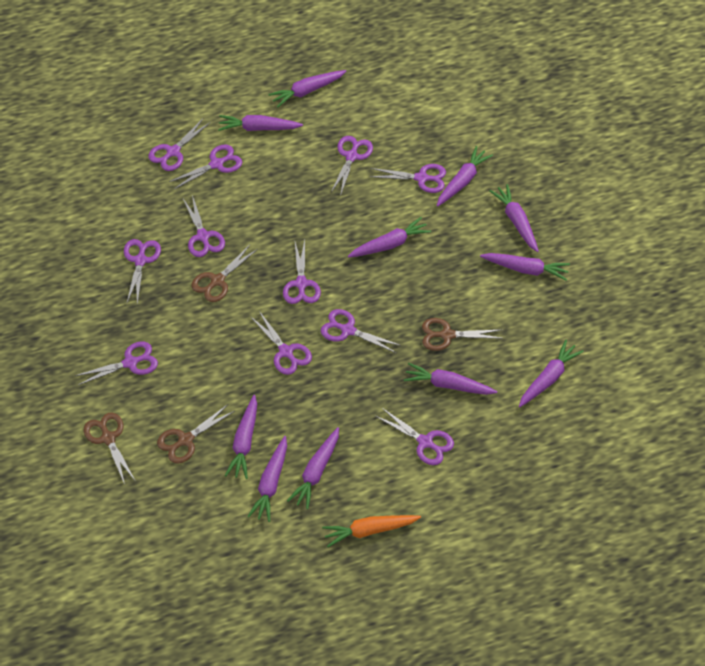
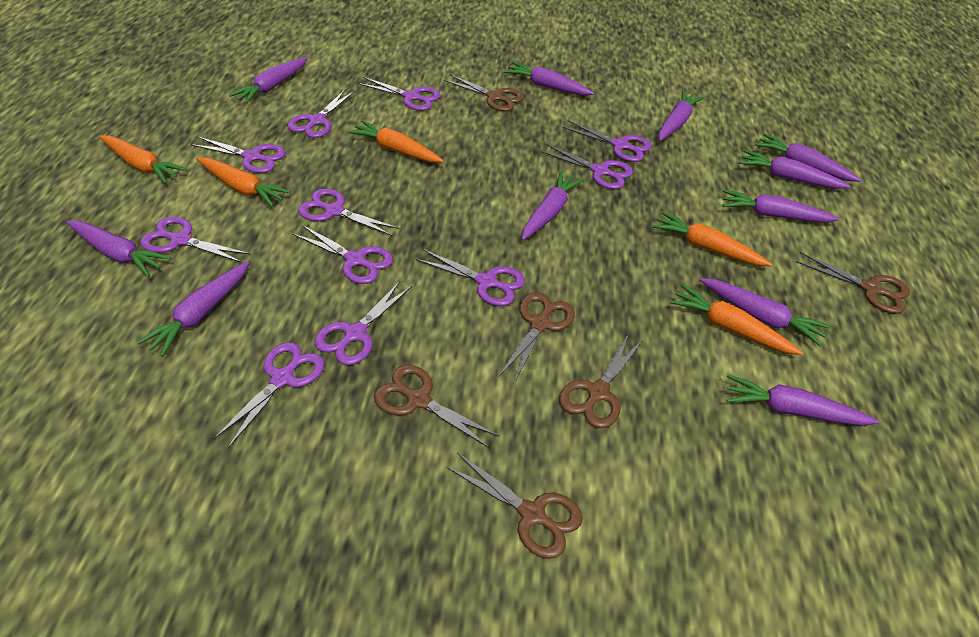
brown scissors: 4 -> 6
orange carrot: 1 -> 5

